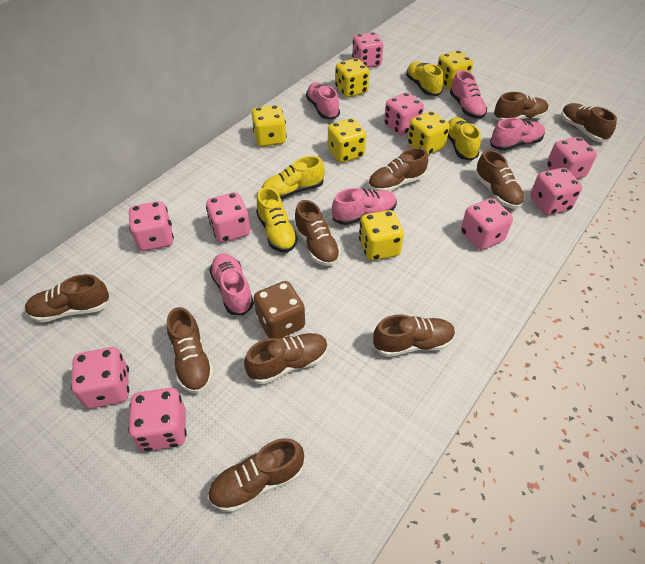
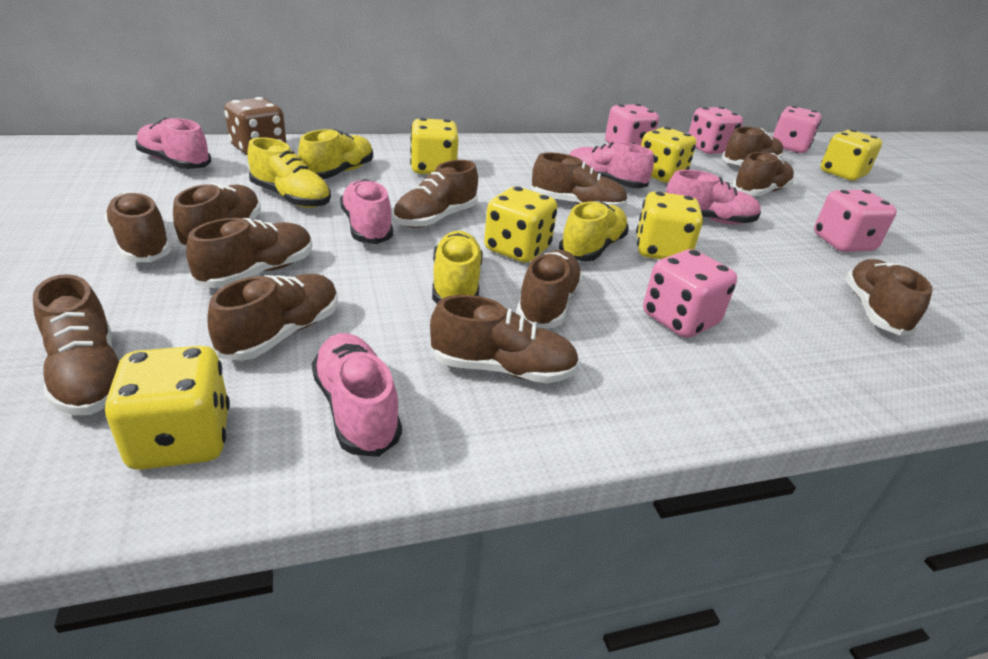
brown shoe: 10 -> 12
pink dice: 9 -> 5

